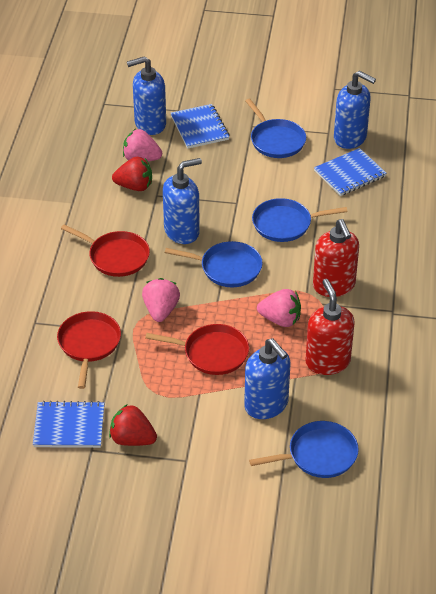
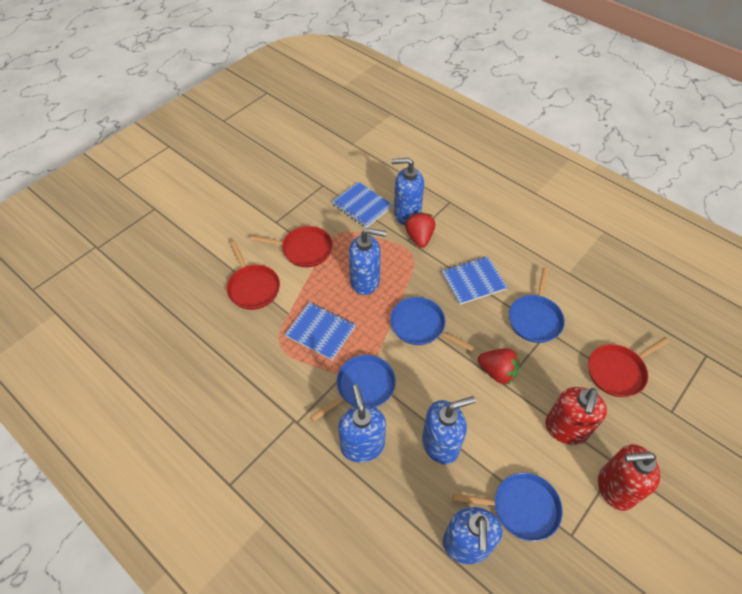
blue soap dispenser: 4 -> 5
pink strawberry: 3 -> 0

